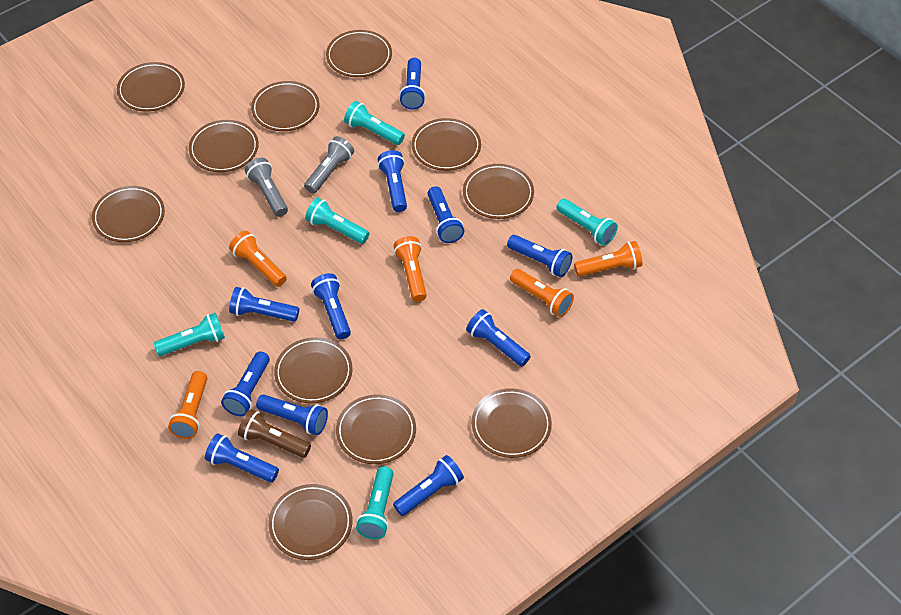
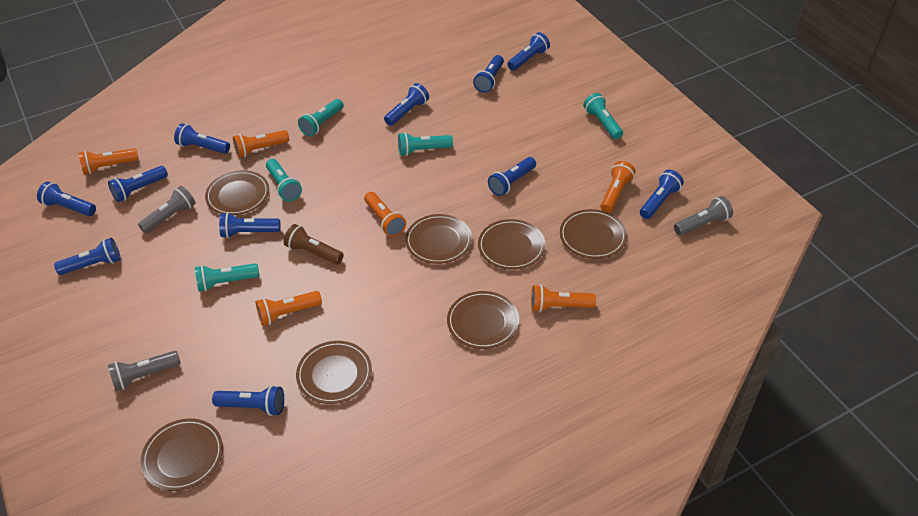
brown plate: 11 -> 7
grey flashlight: 2 -> 3
orange flashlight: 5 -> 6

